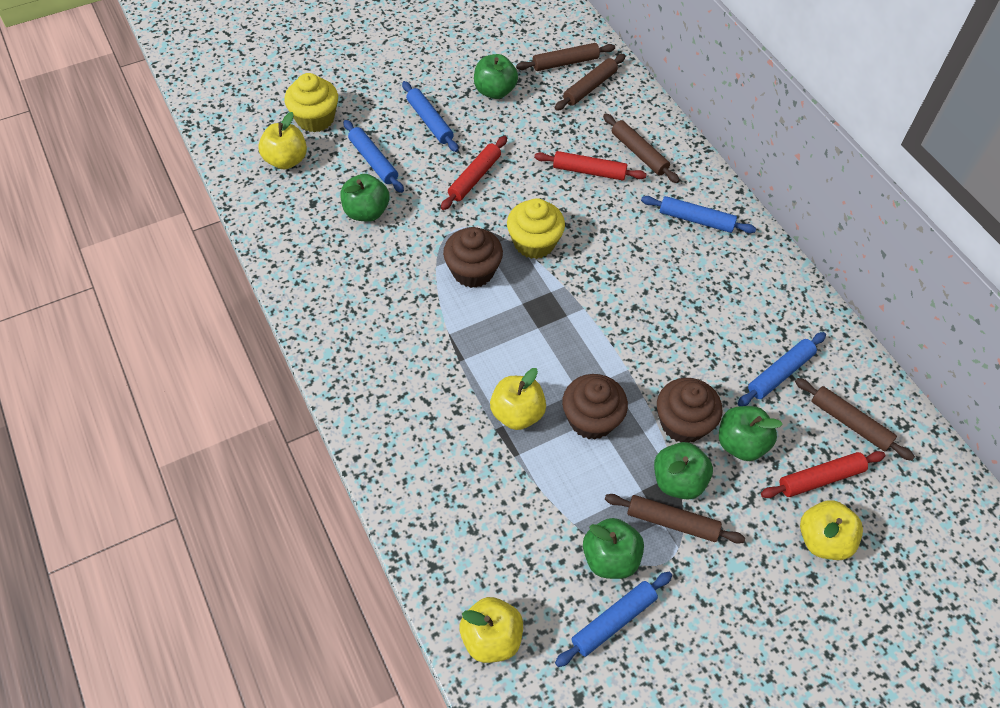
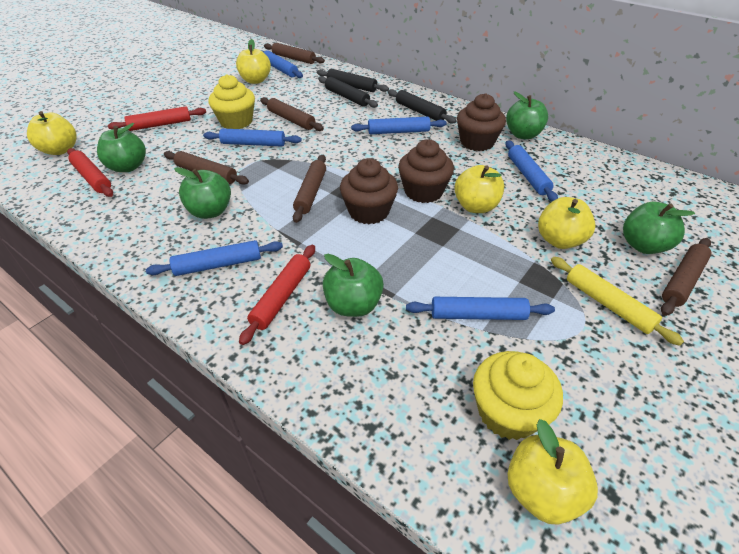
black rolling pin: 0 -> 3
blue rolling pin: 5 -> 6
yellow apple: 4 -> 5
yellow rolling pin: 0 -> 1

